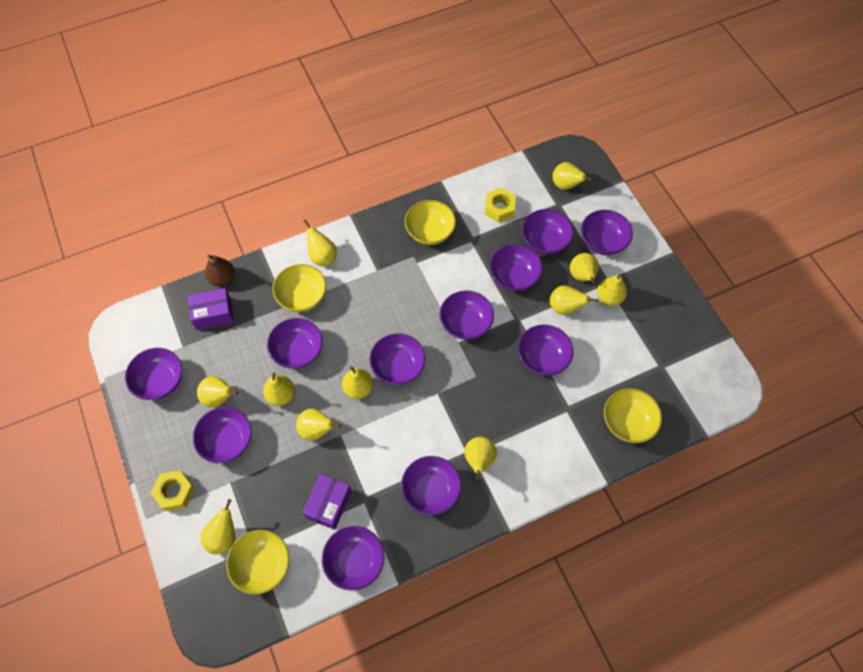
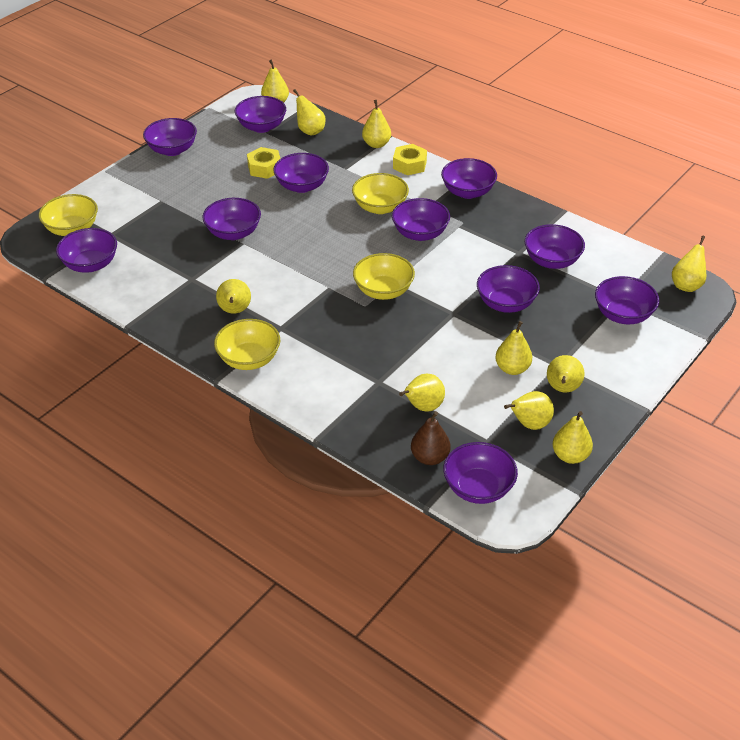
purple box: 2 -> 0
yellow pear: 11 -> 10

